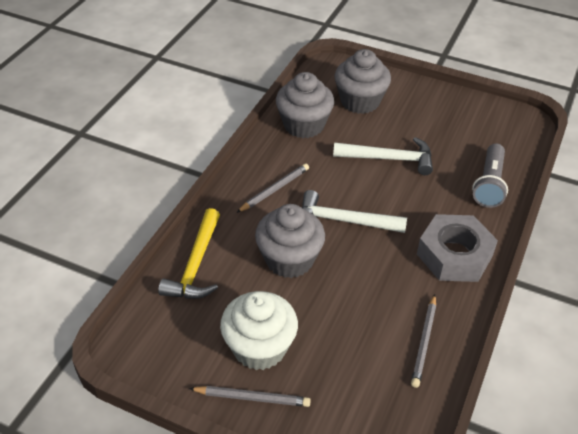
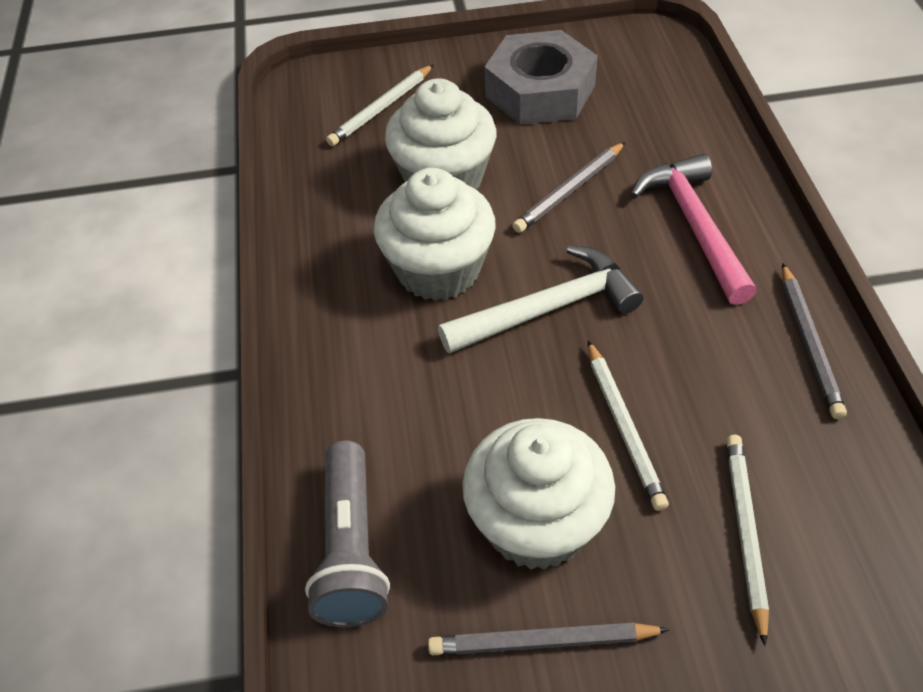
grey cupcake: 3 -> 0
pink hammer: 0 -> 1
white cupcake: 1 -> 3
white hammer: 2 -> 1
white pencil: 0 -> 3
yellow hammer: 1 -> 0

